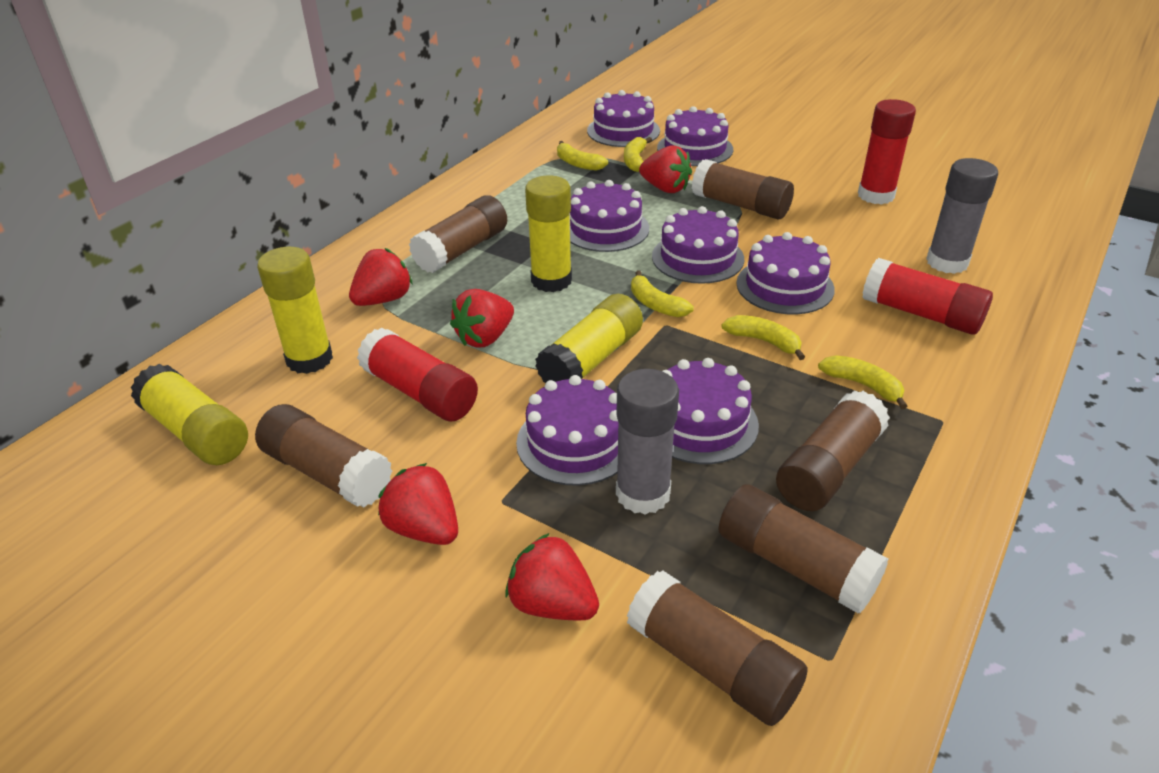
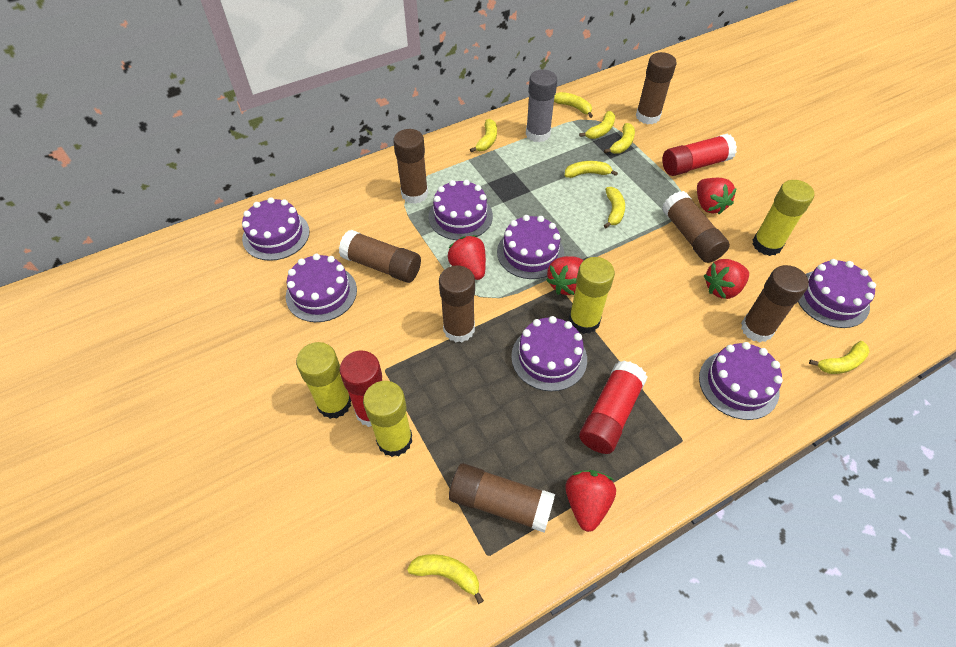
brown glue stick: 6 -> 7
grey glue stick: 2 -> 1
yellow banana: 5 -> 8

